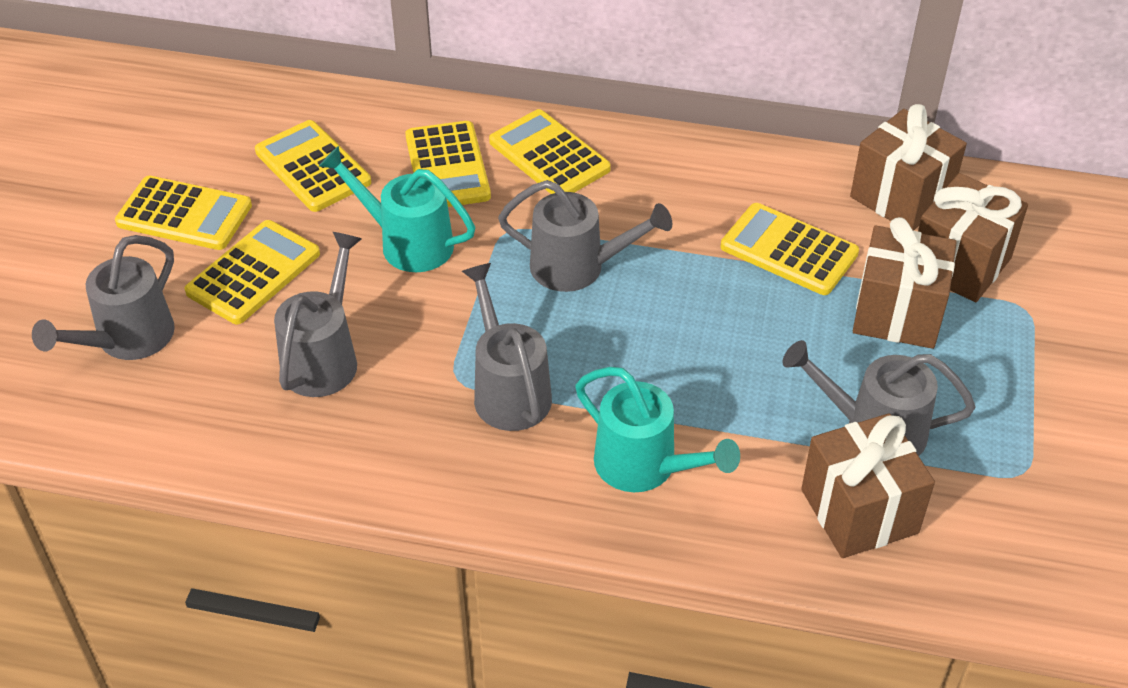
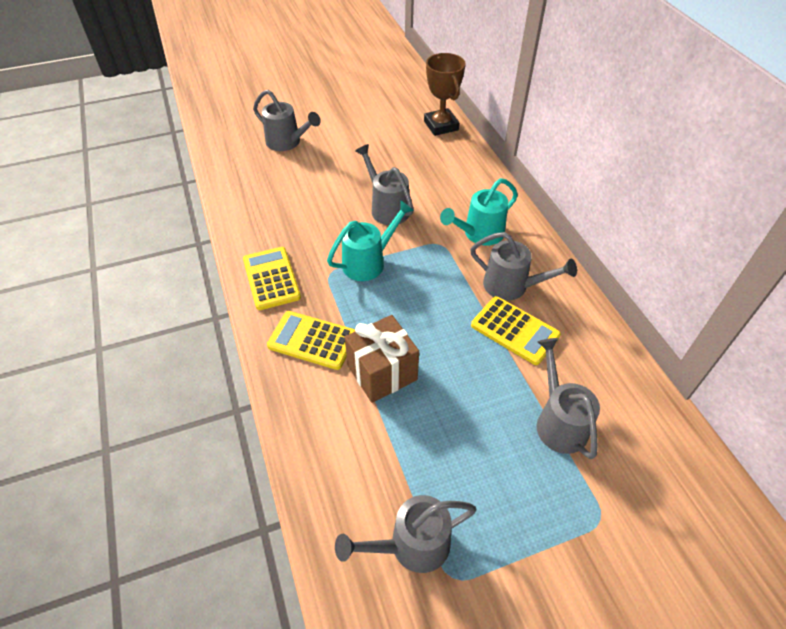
brown gift: 4 -> 1
brown trophy: 0 -> 1
yellow calculator: 6 -> 3

